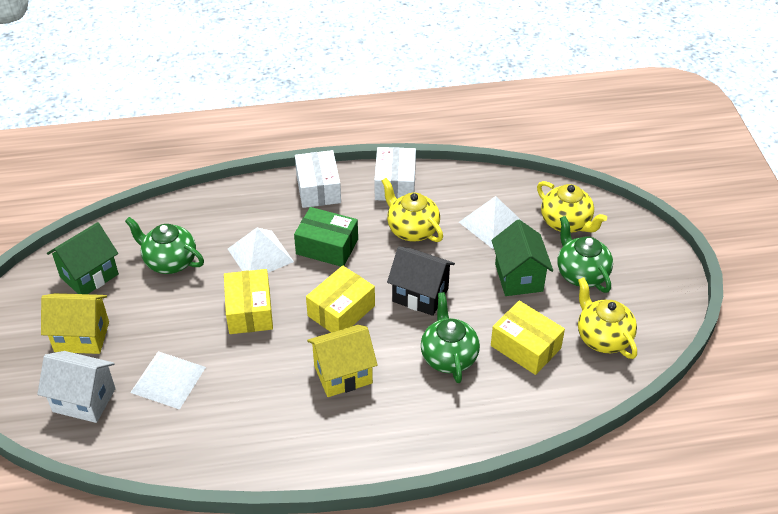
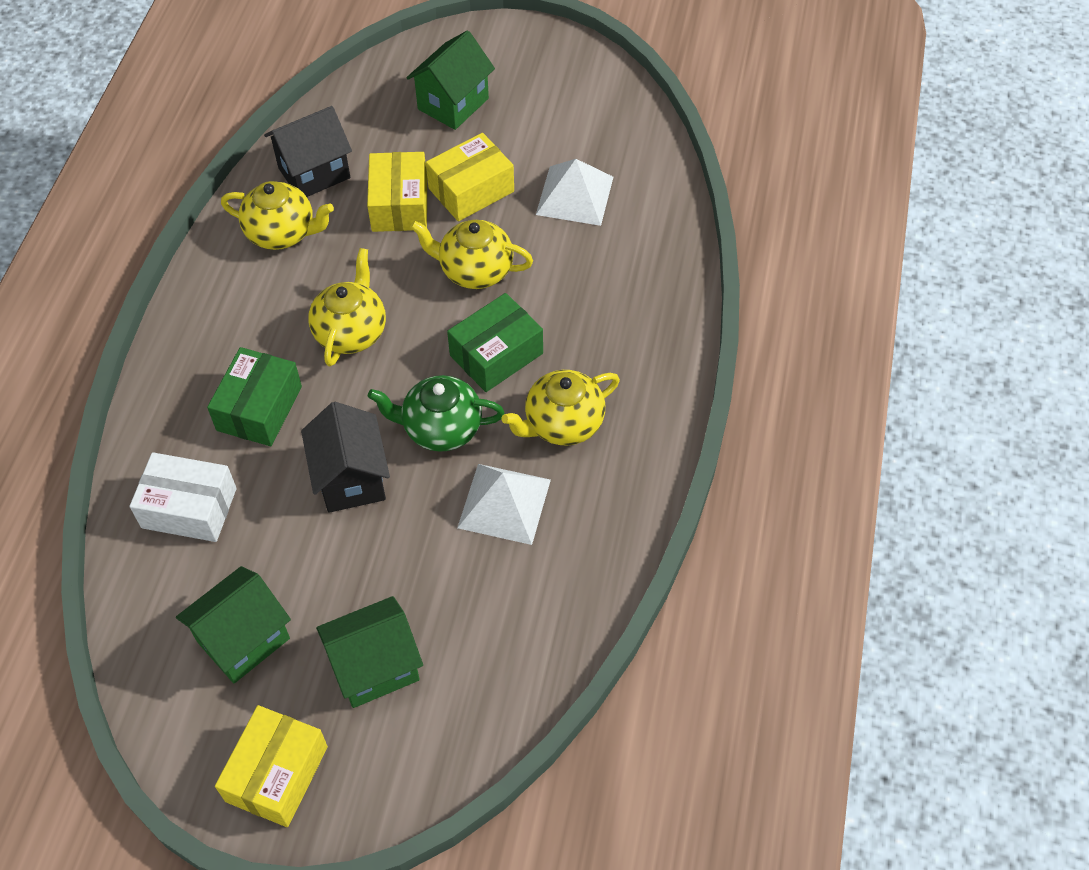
black house: 1 -> 2
green box: 1 -> 2
green house: 2 -> 3
green teapot: 3 -> 1
white box: 2 -> 1
white house: 1 -> 0
white pyramid: 3 -> 2
yellow house: 2 -> 0
yellow teapot: 3 -> 4

